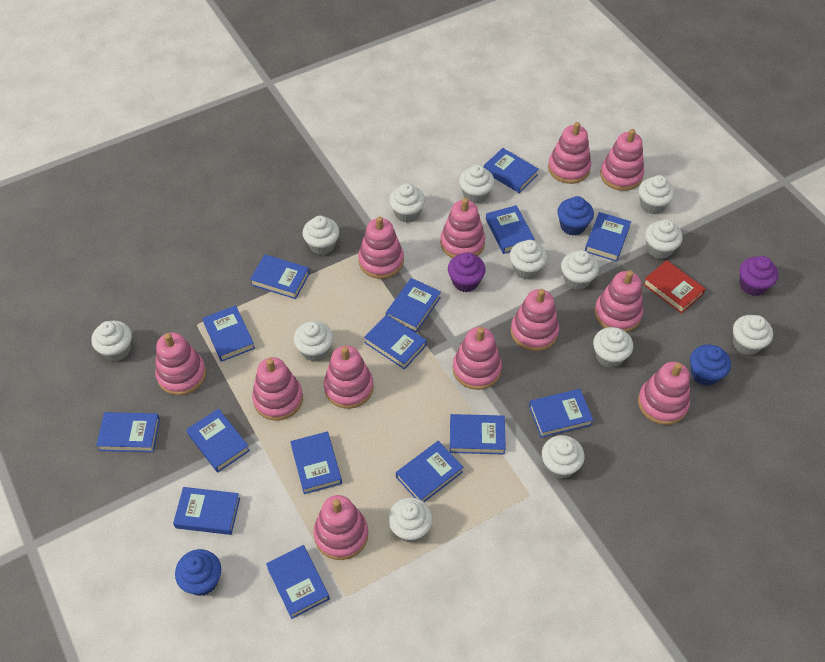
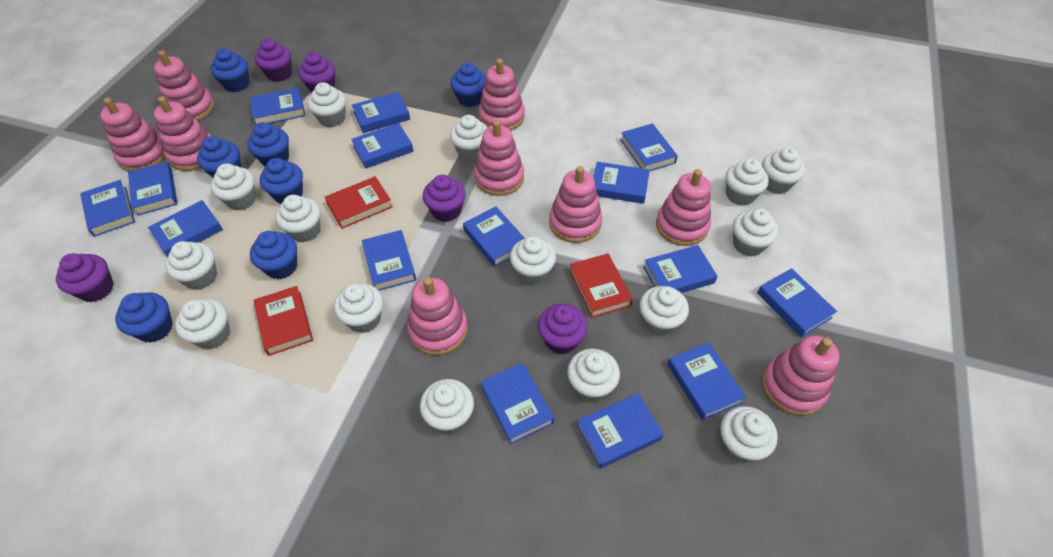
blue cupcake: 3 -> 7
pink stacking toy: 12 -> 9
purple cupcake: 2 -> 5
red book: 1 -> 3
white cupcake: 13 -> 15

